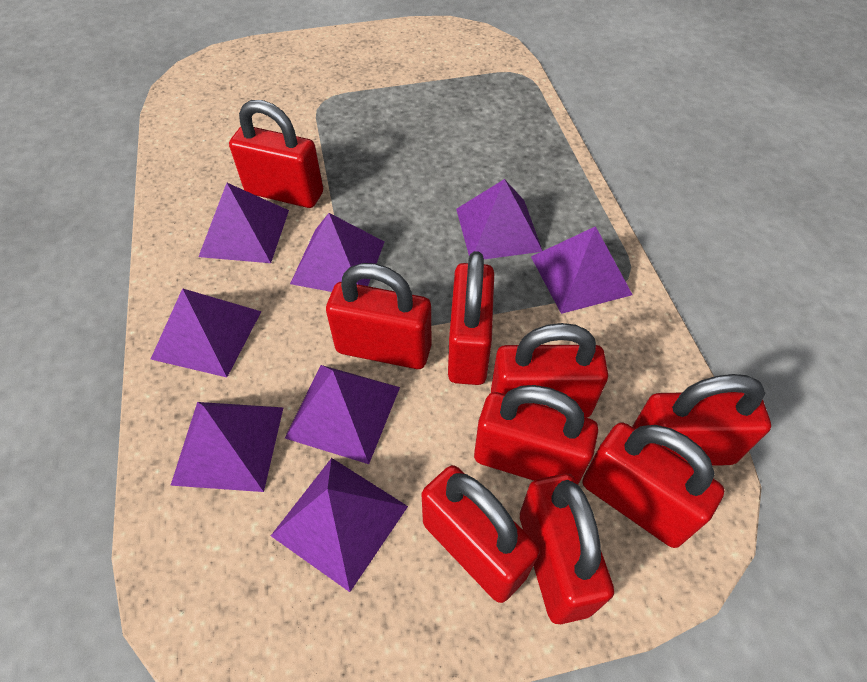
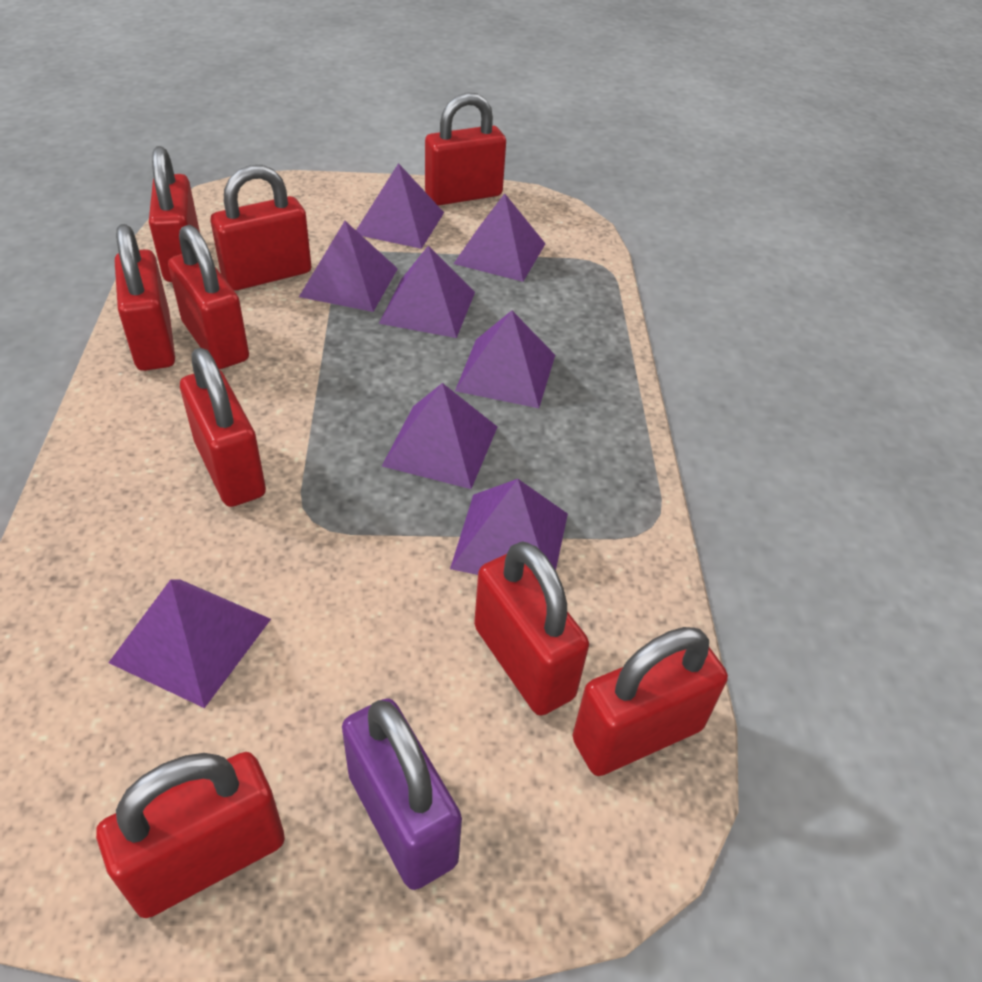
purple padlock: 0 -> 1

